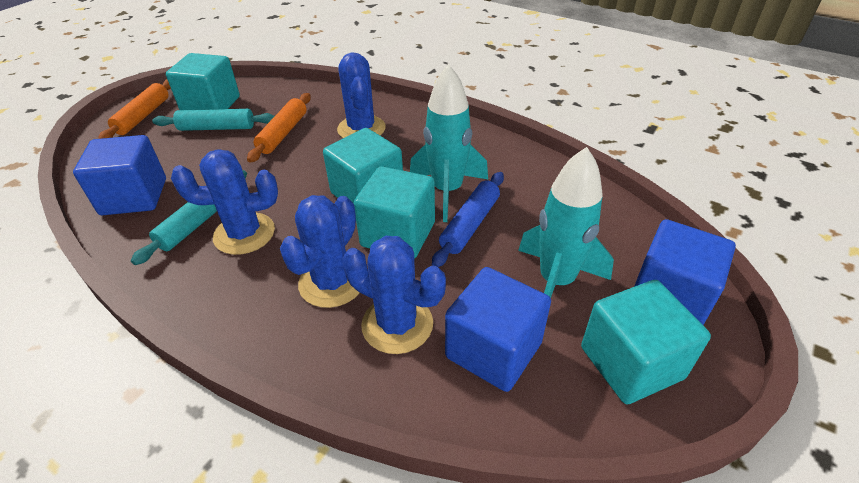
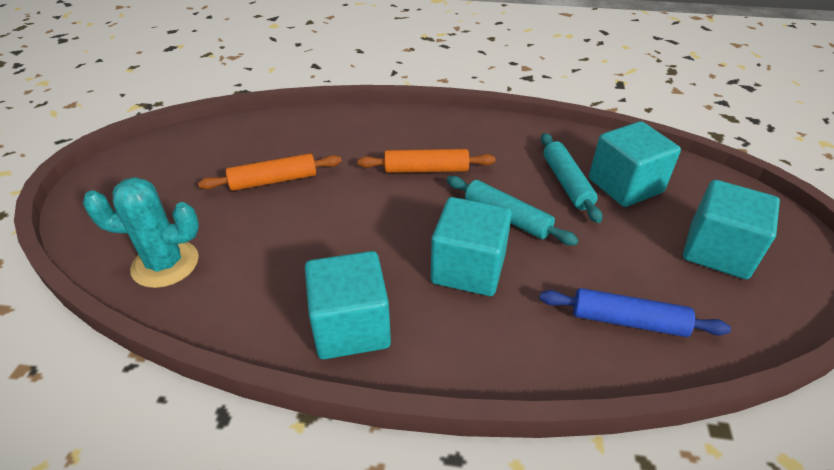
blue cactus: 4 -> 0
blue cube: 3 -> 0
turquoise cactus: 0 -> 1
turquoise rocket: 2 -> 0

